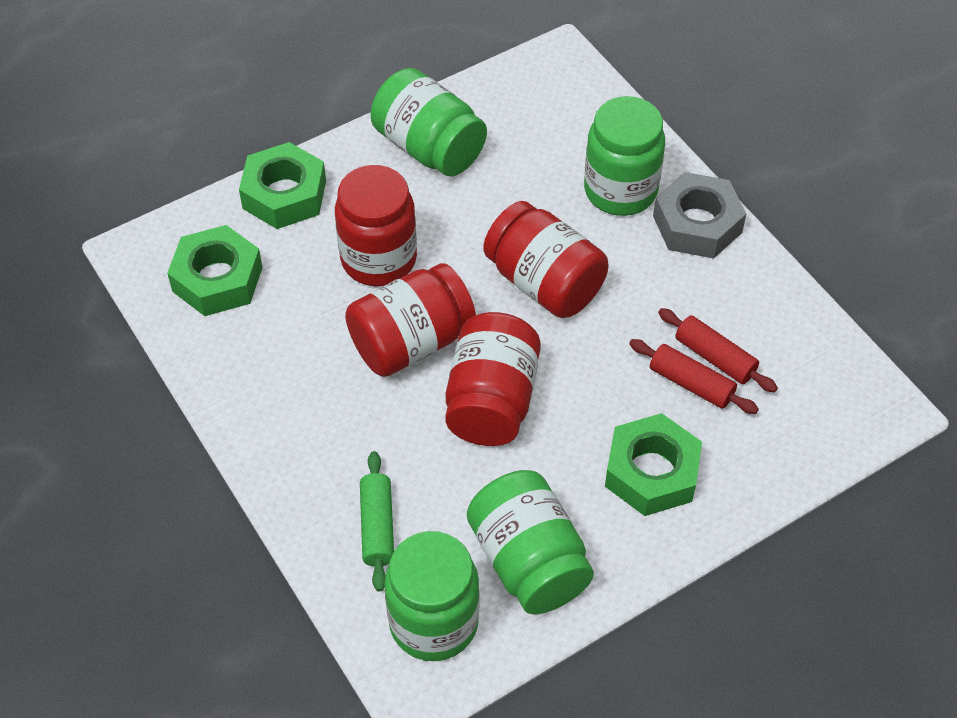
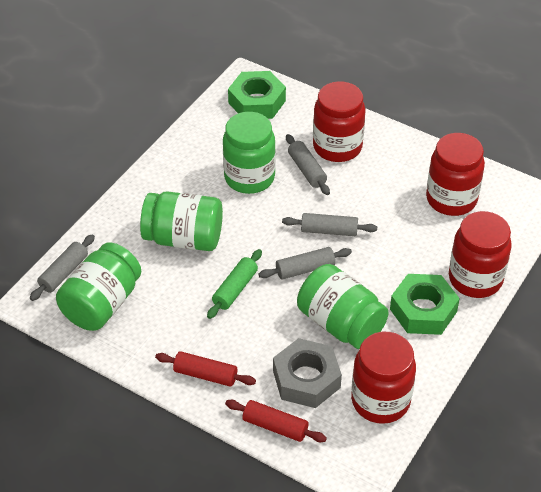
green nut: 3 -> 2
grey rolling pin: 0 -> 4

